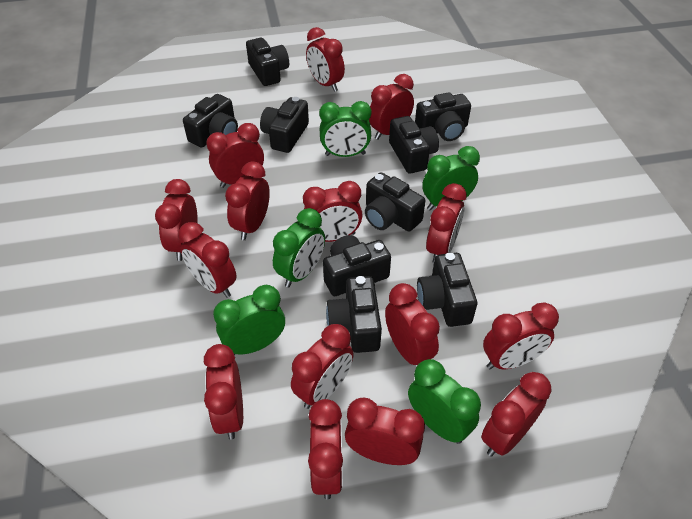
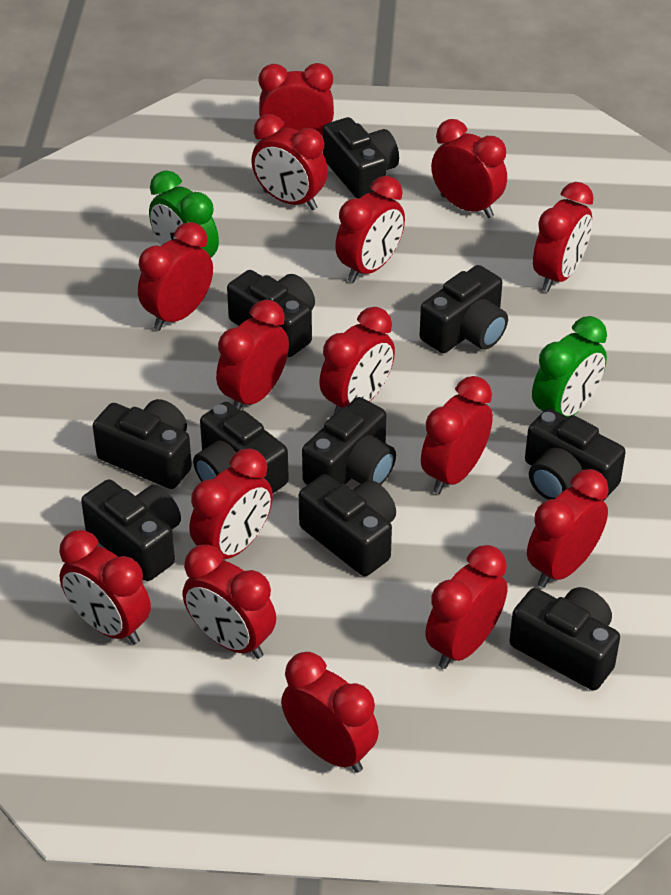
black camera: 9 -> 10
green clock: 5 -> 2

